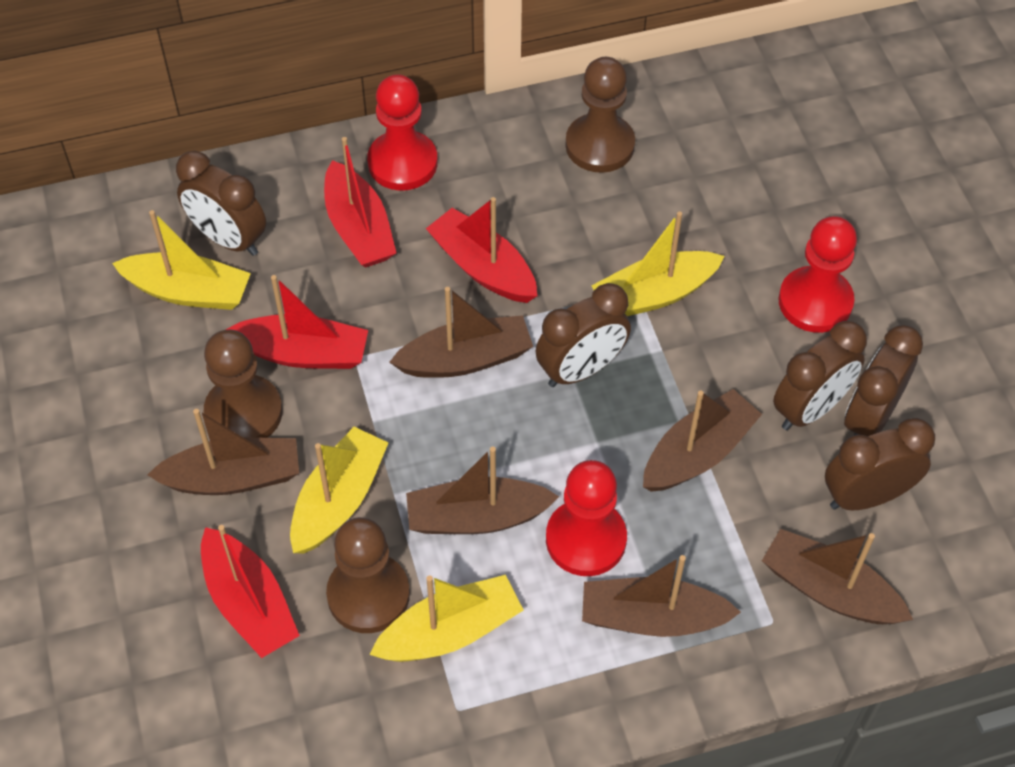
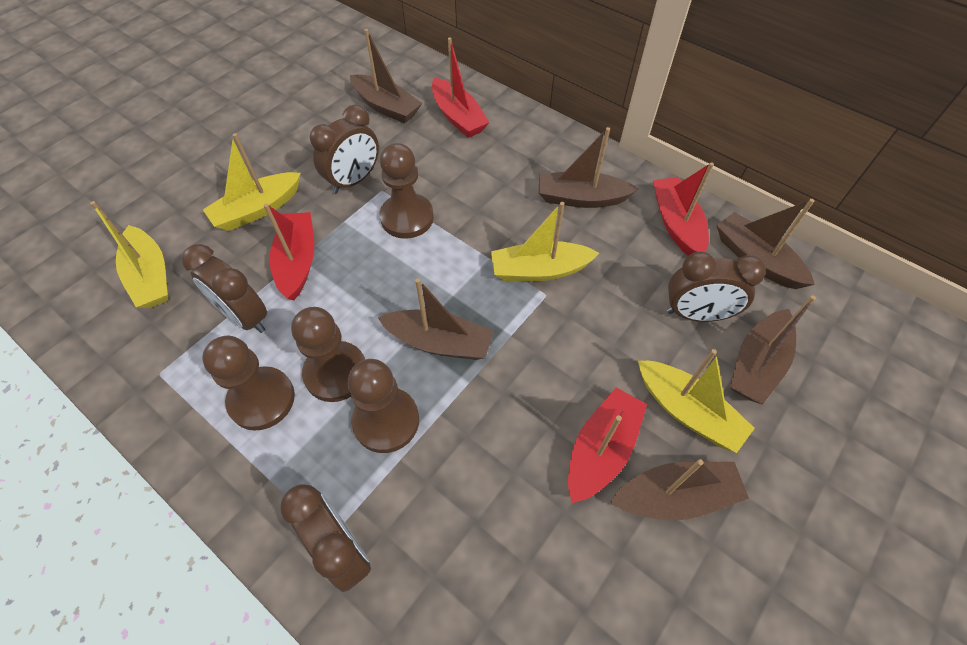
brown clock: 5 -> 4
brown pawn: 3 -> 4
red pawn: 3 -> 0

